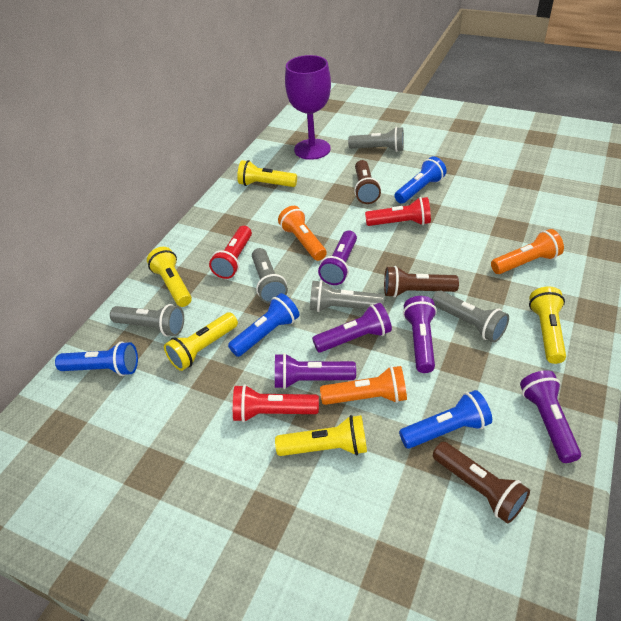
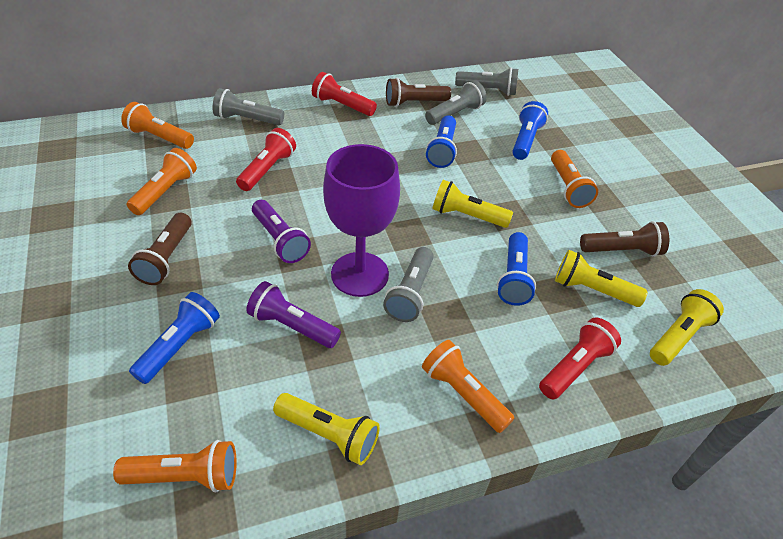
grey flashlight: 5 -> 4
orange flashlight: 3 -> 5
purple flashlight: 5 -> 2
yellow flashlight: 5 -> 4

